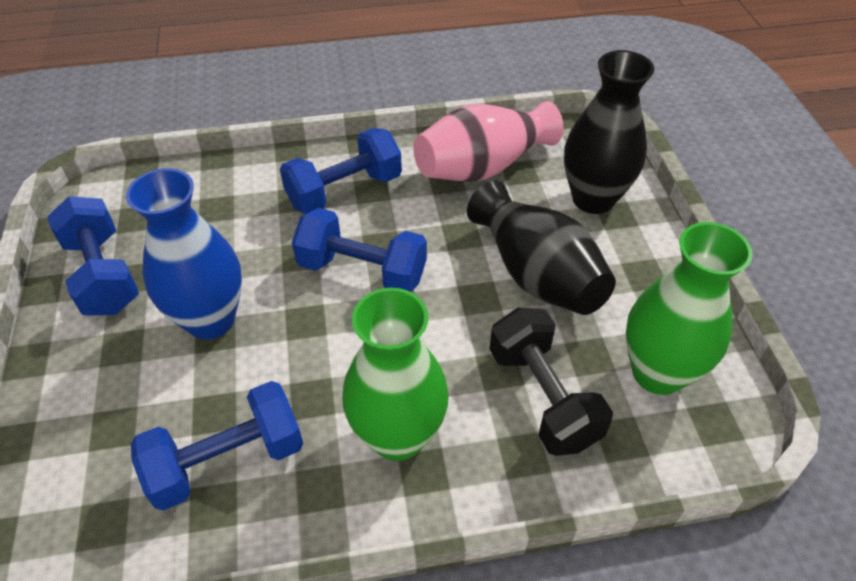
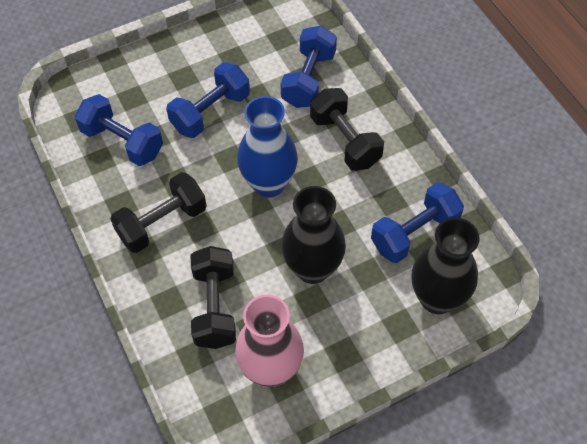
black dumbbell: 1 -> 3
green vase: 2 -> 0

